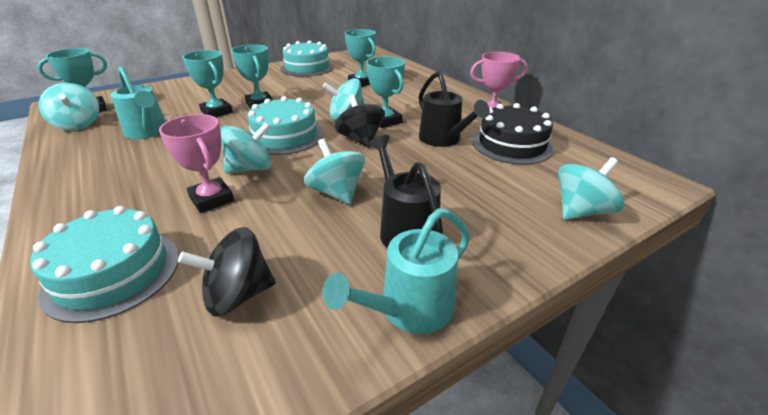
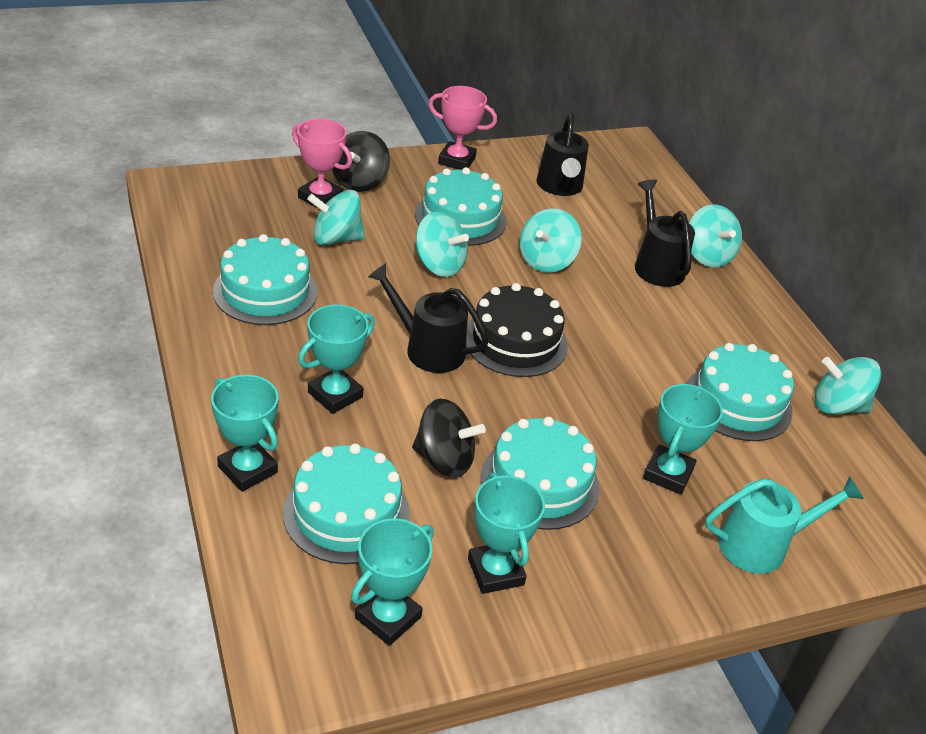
black watering can: 2 -> 3
turquoise cake: 3 -> 5
turquoise watering can: 2 -> 1

